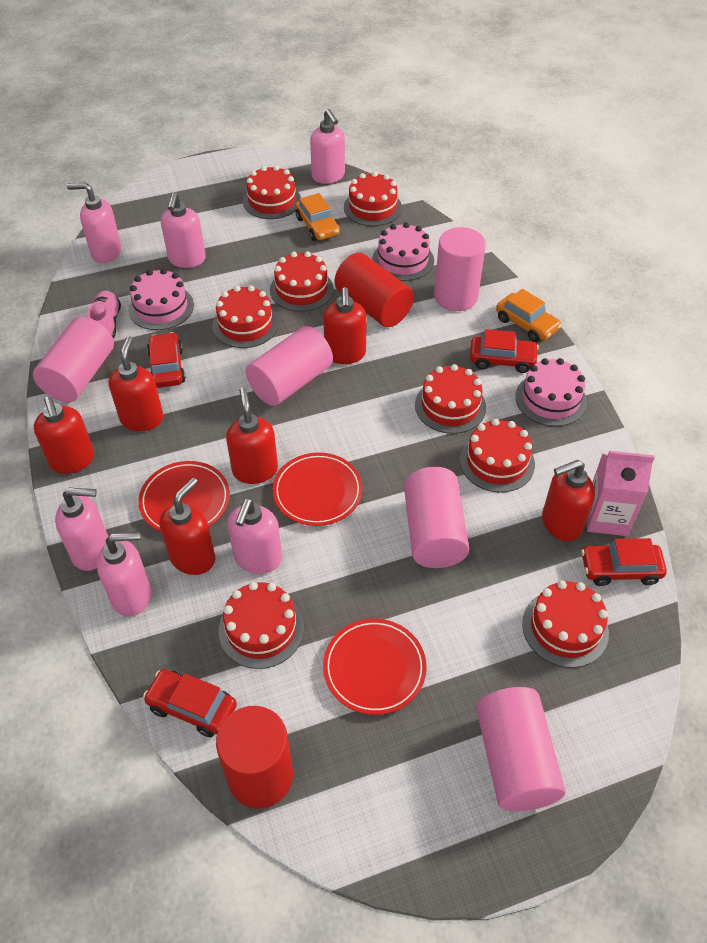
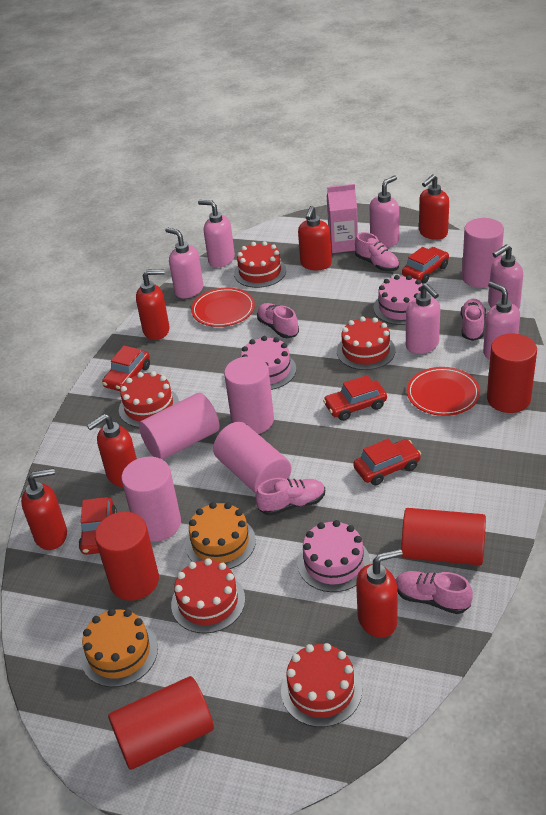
orange cake: 0 -> 2
orange car: 2 -> 0
pink shoe: 1 -> 5
red cake: 8 -> 5
red car: 4 -> 5
red cylinder: 2 -> 4
red plate: 3 -> 2

